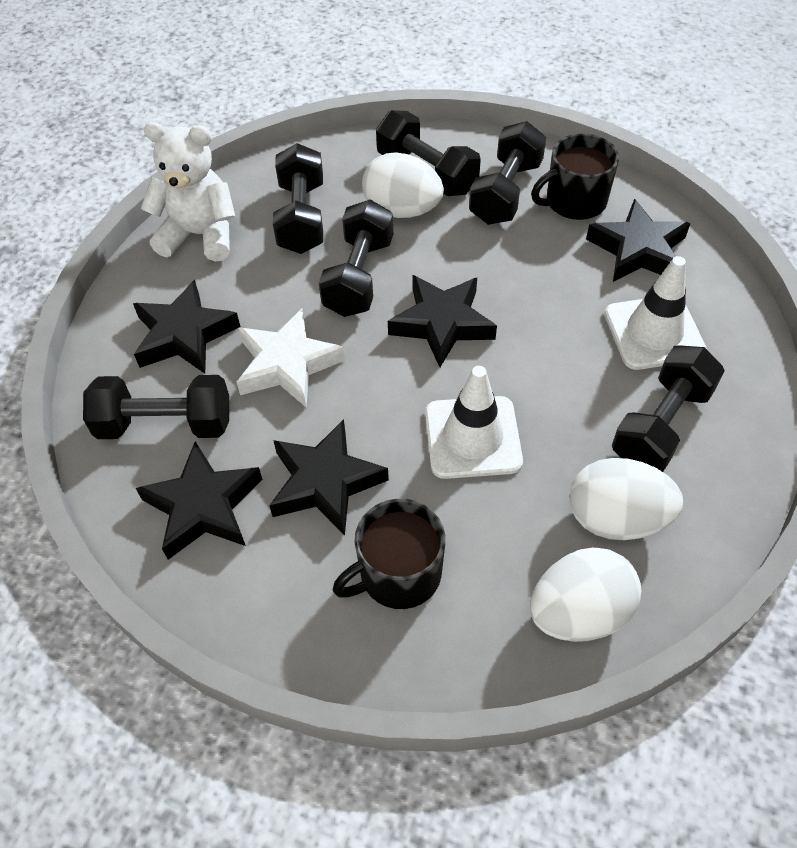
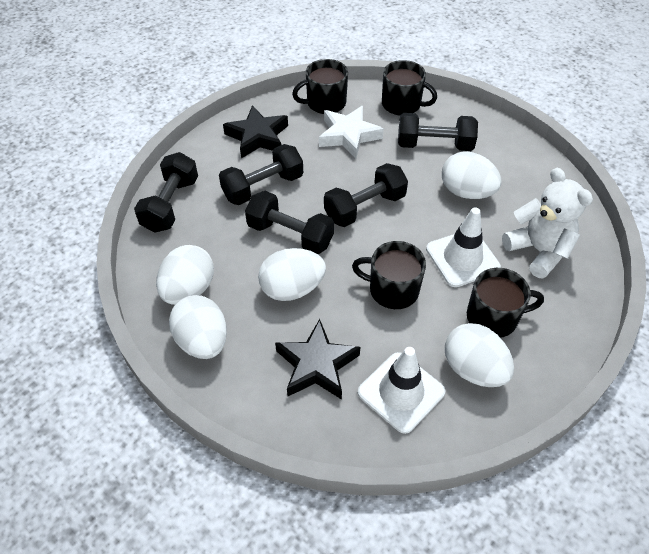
black dumbbell: 6 -> 5
black mug: 2 -> 4
black star: 5 -> 2
white egg: 3 -> 5

